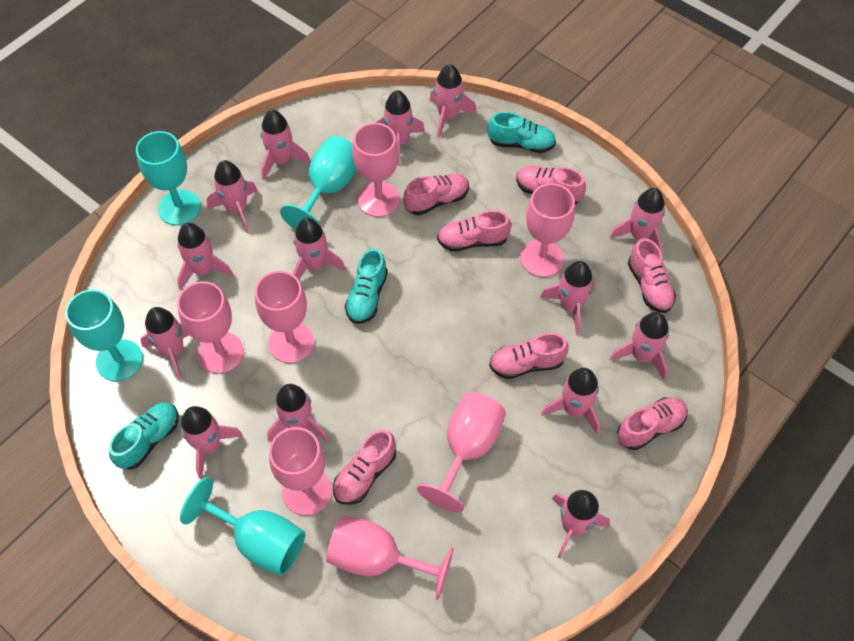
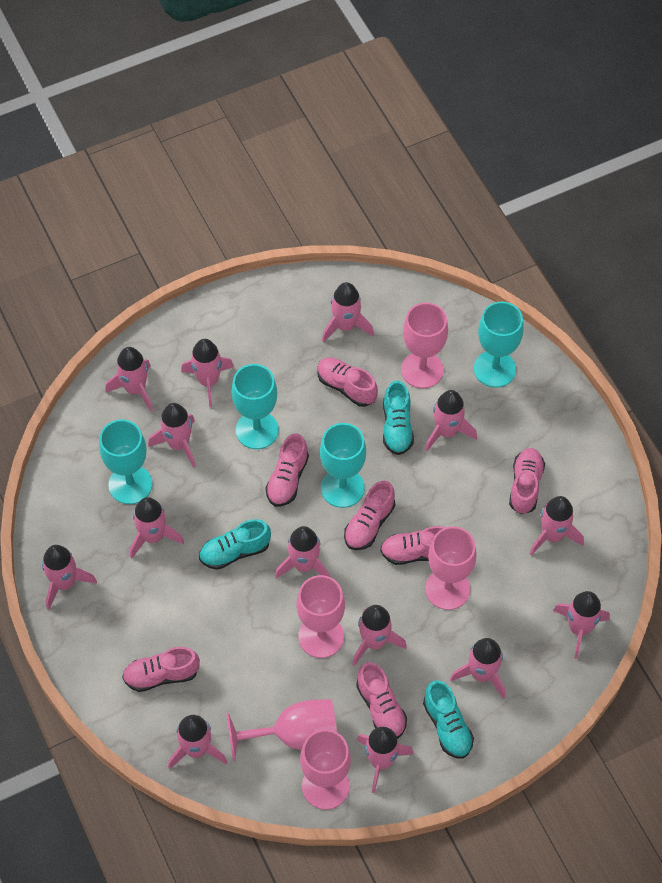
pink goblet: 7 -> 5

